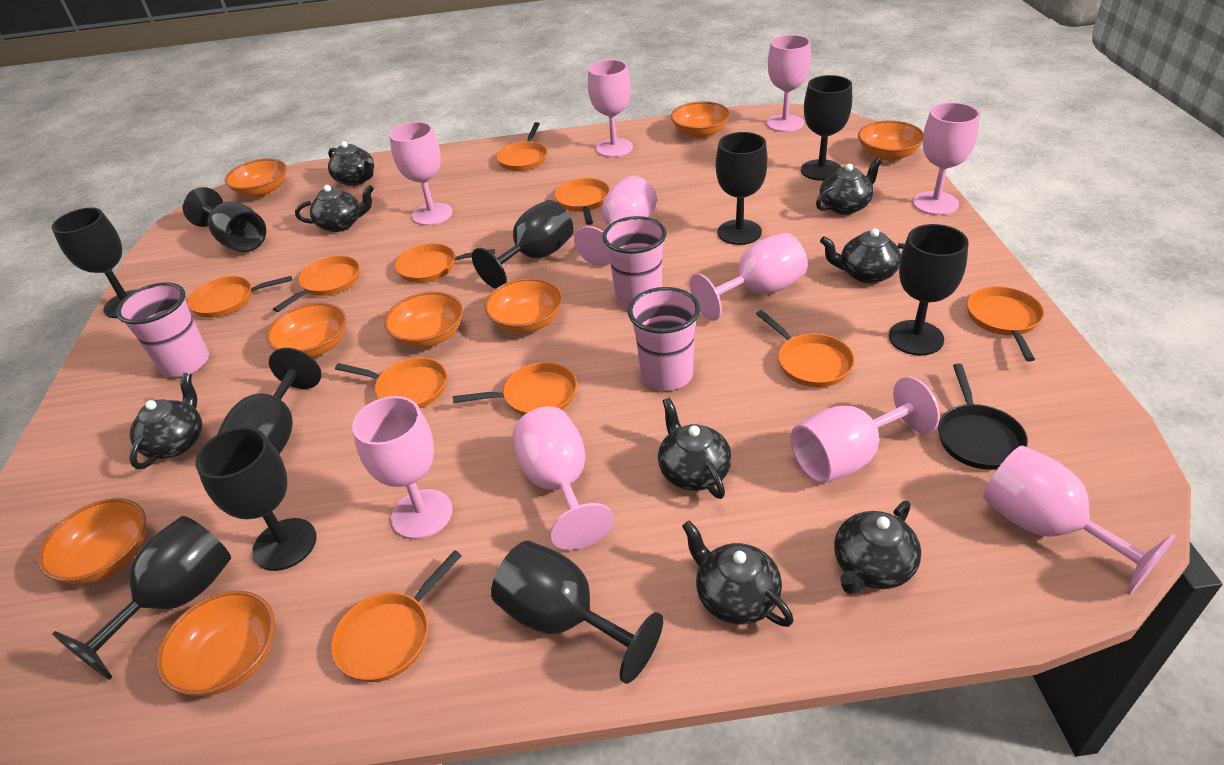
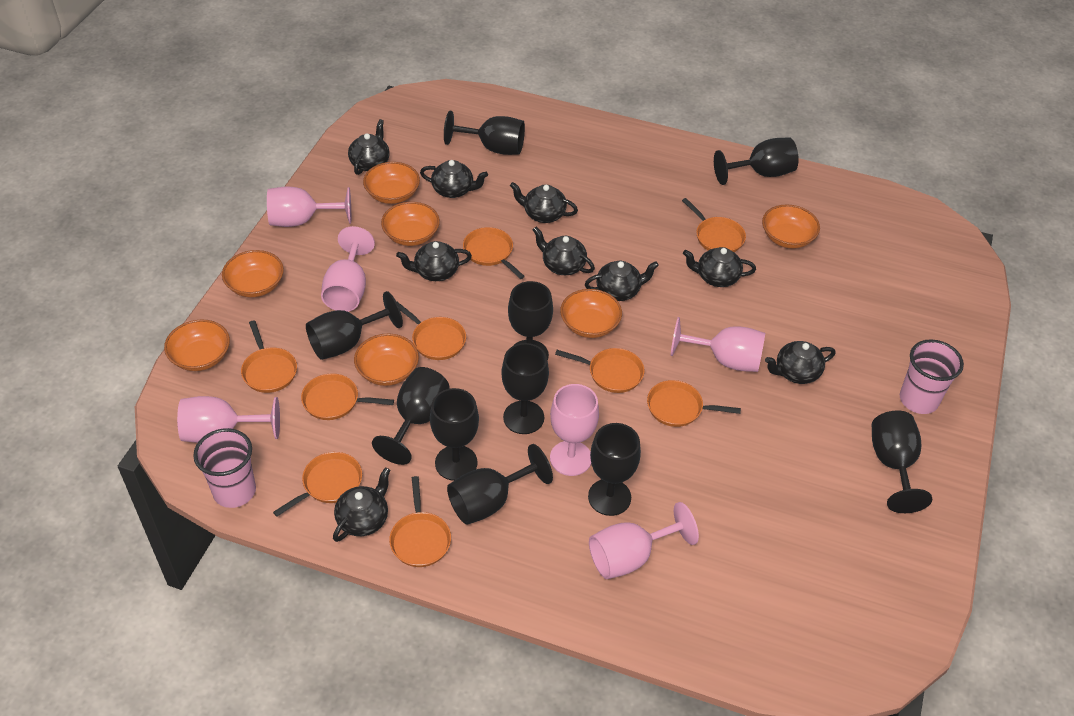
black pan: 1 -> 0
black teapot: 8 -> 9
orange bowl: 8 -> 7
orange pan: 10 -> 9
pink cup: 3 -> 2
pink goblet: 10 -> 6

